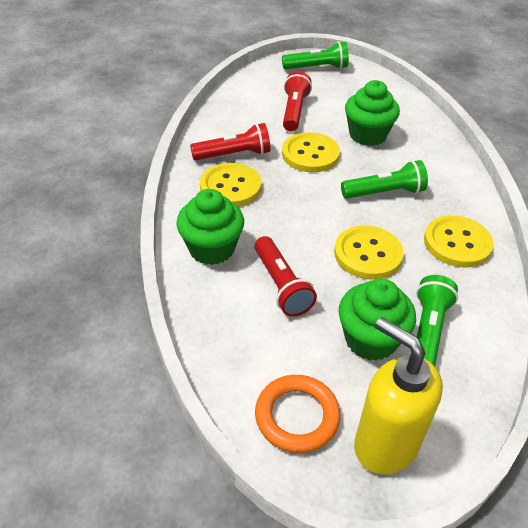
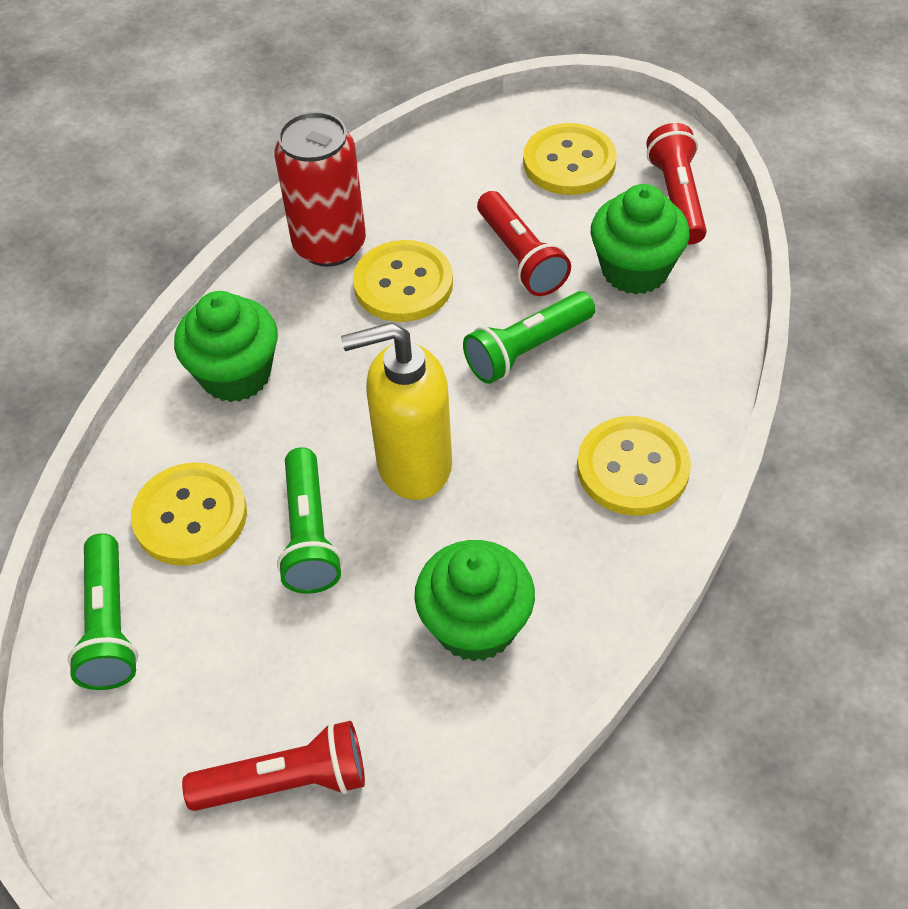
orange ring: 1 -> 0
red can: 0 -> 1

